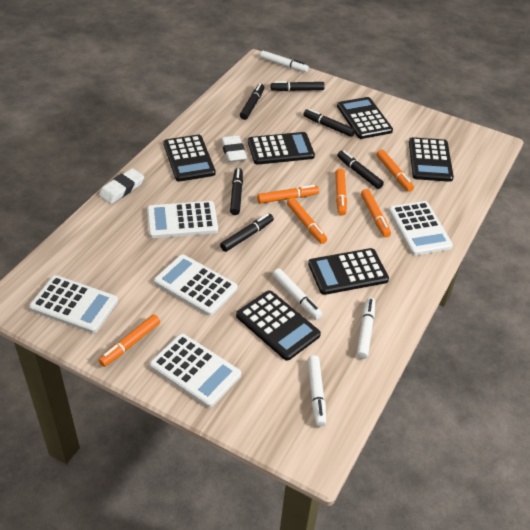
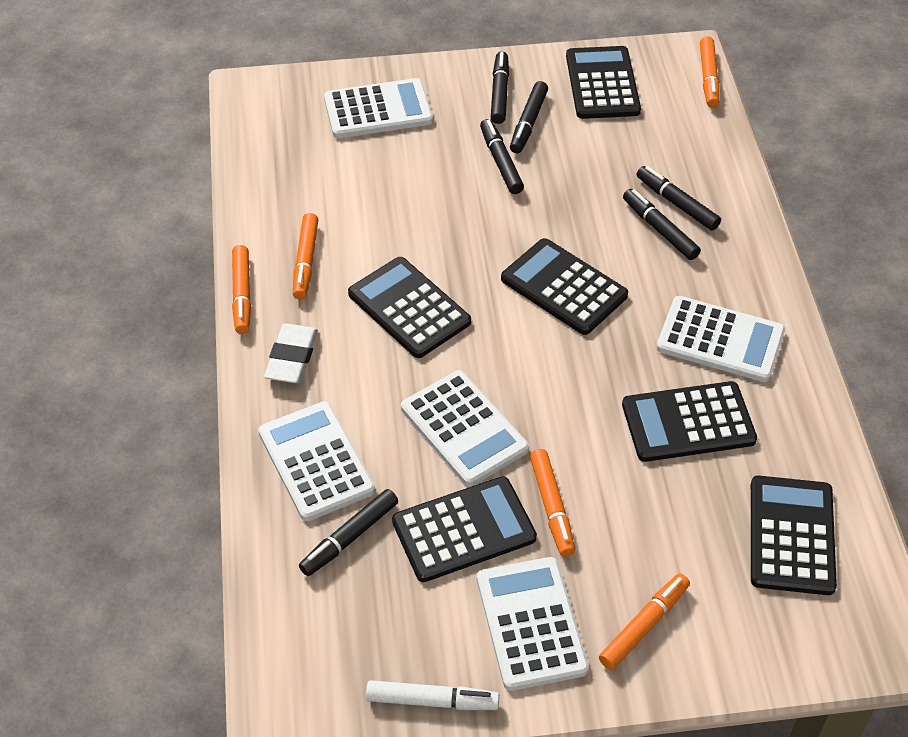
orange marker: 6 -> 5
white eraser: 2 -> 1
white marker: 4 -> 1

